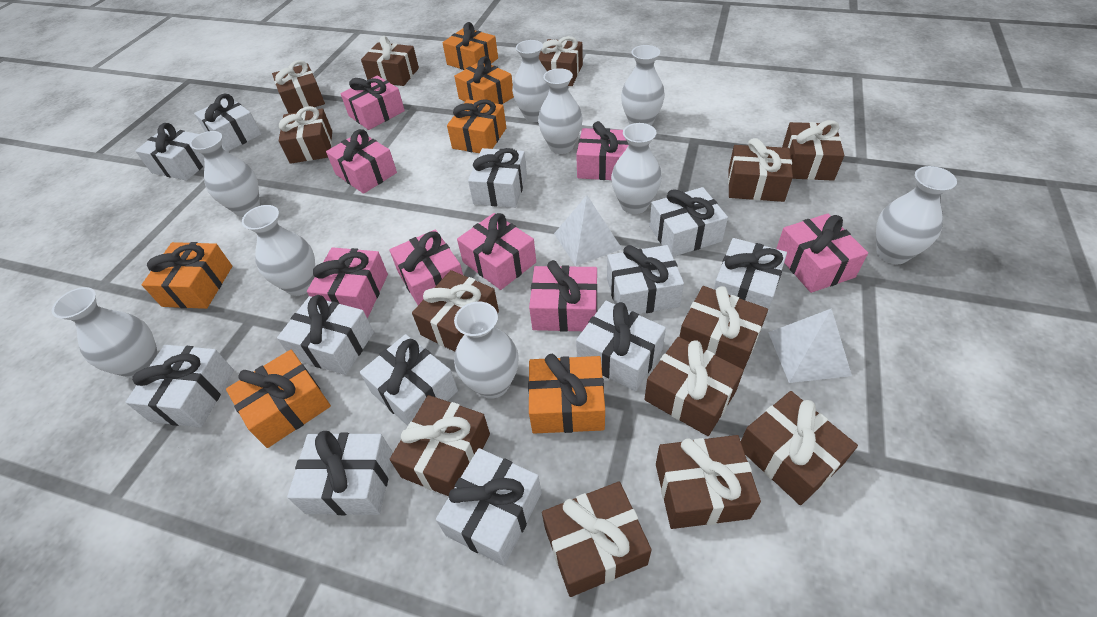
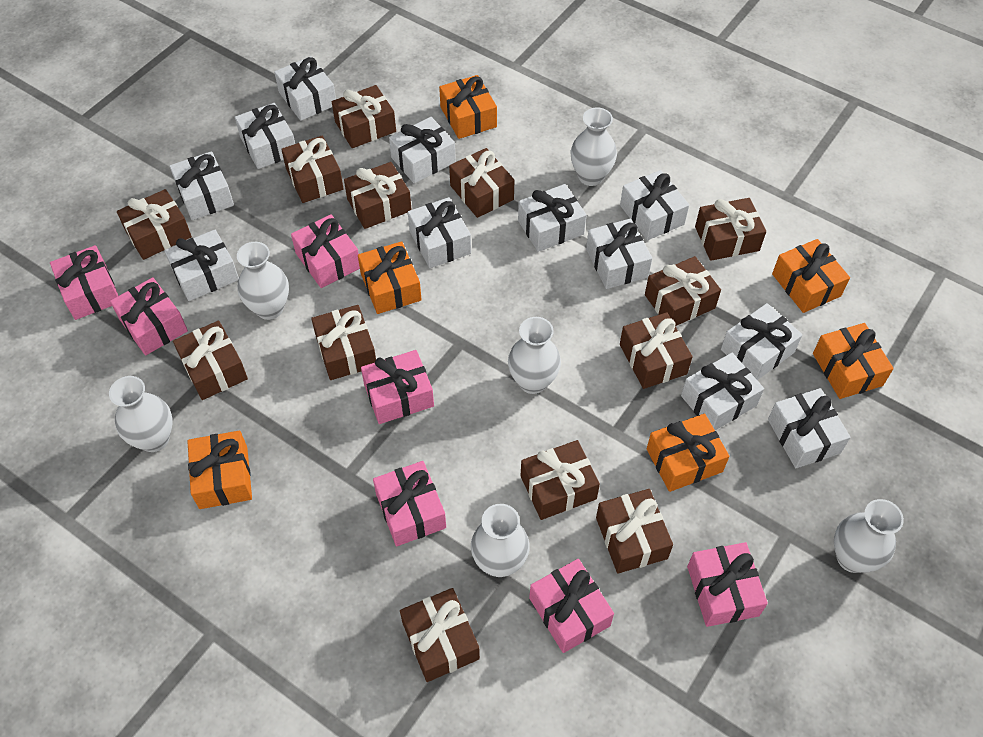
pink gift: 8 -> 7
white pyramid: 2 -> 0
white vase: 9 -> 6

